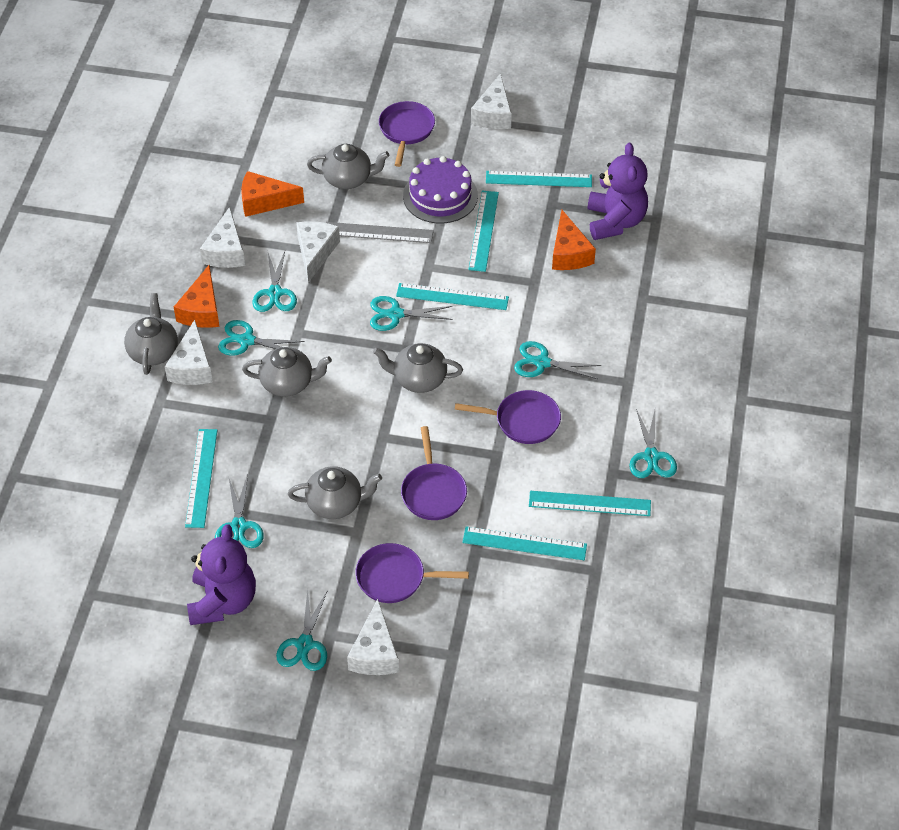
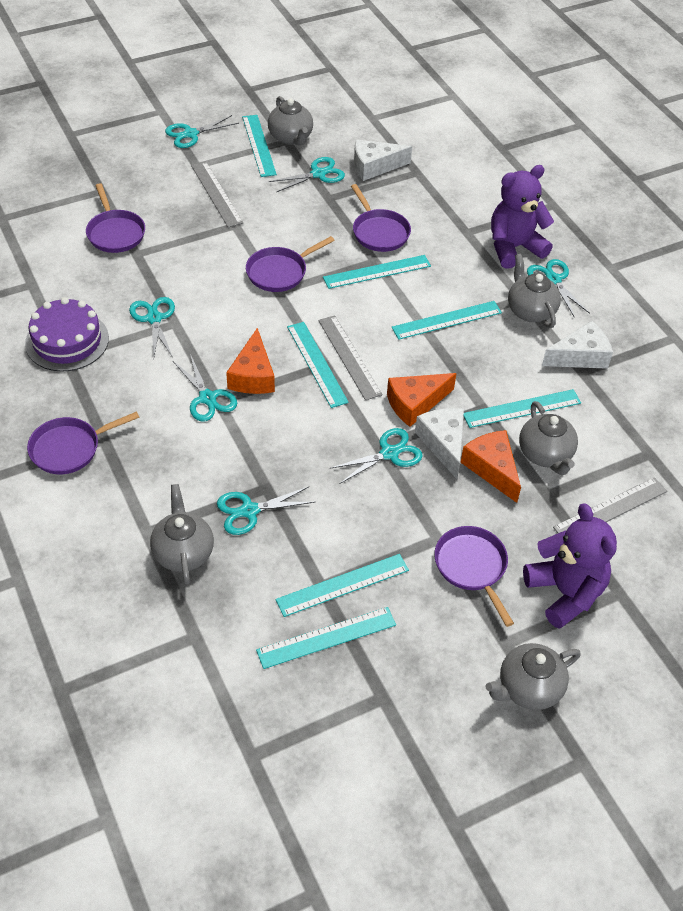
grey ruler: 1 -> 3
purple pan: 4 -> 5
turquoise ruler: 6 -> 7
white cheese: 5 -> 3

